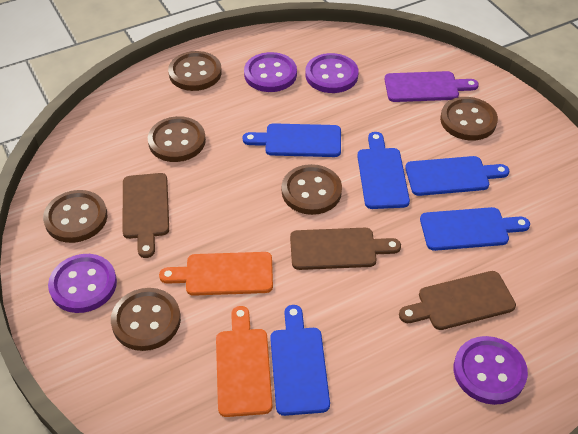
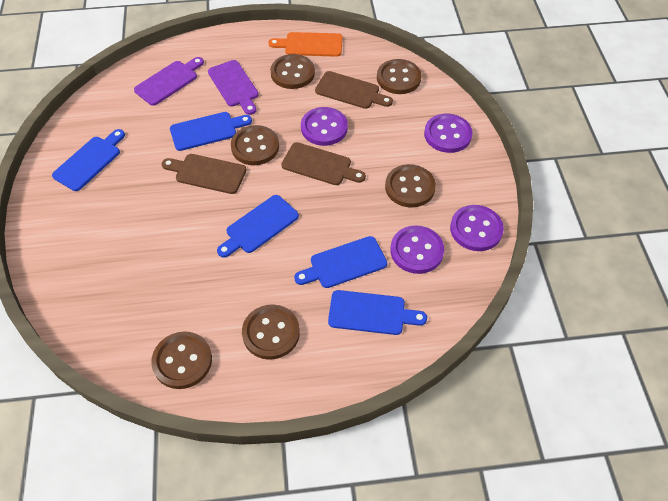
orange cutting board: 2 -> 1
purple cutting board: 1 -> 2

